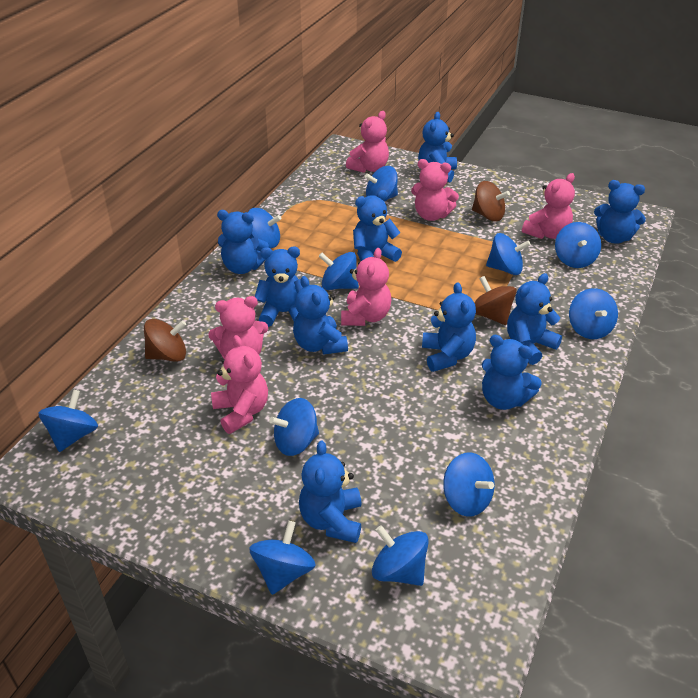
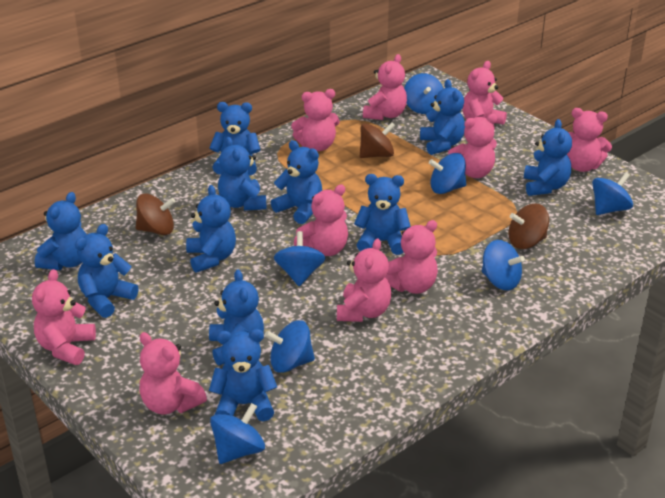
blue spinning top: 11 -> 7
blue teddy bear: 10 -> 11
pink teddy bear: 6 -> 10

